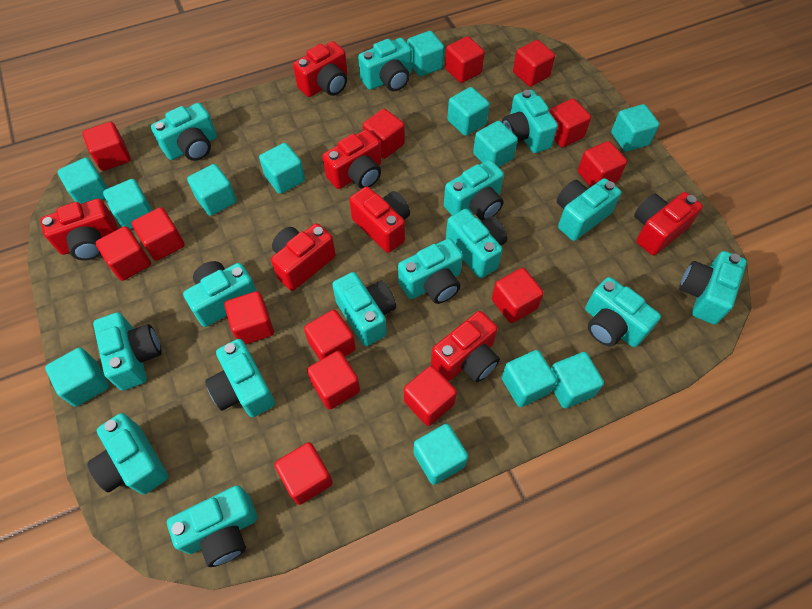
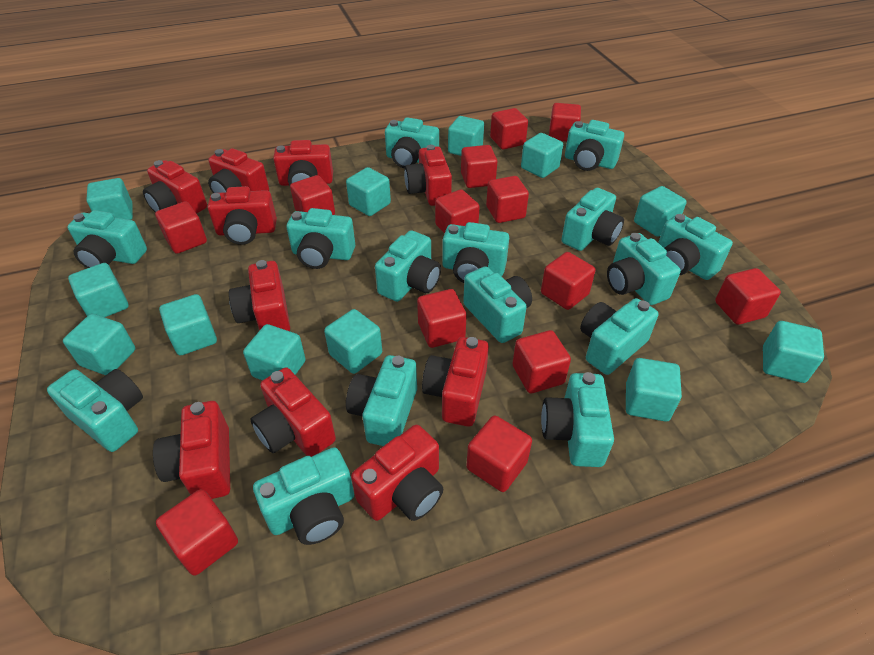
red camera: 7 -> 10
red cube: 14 -> 13

